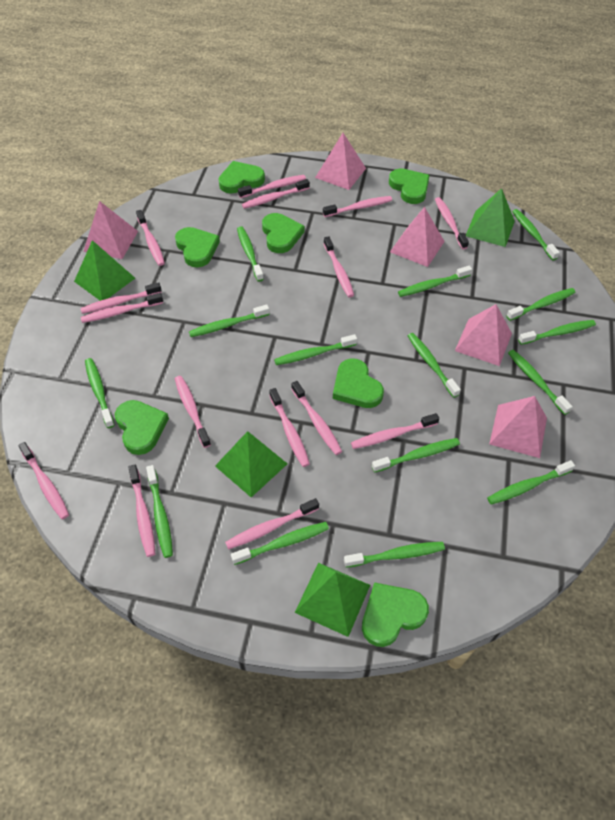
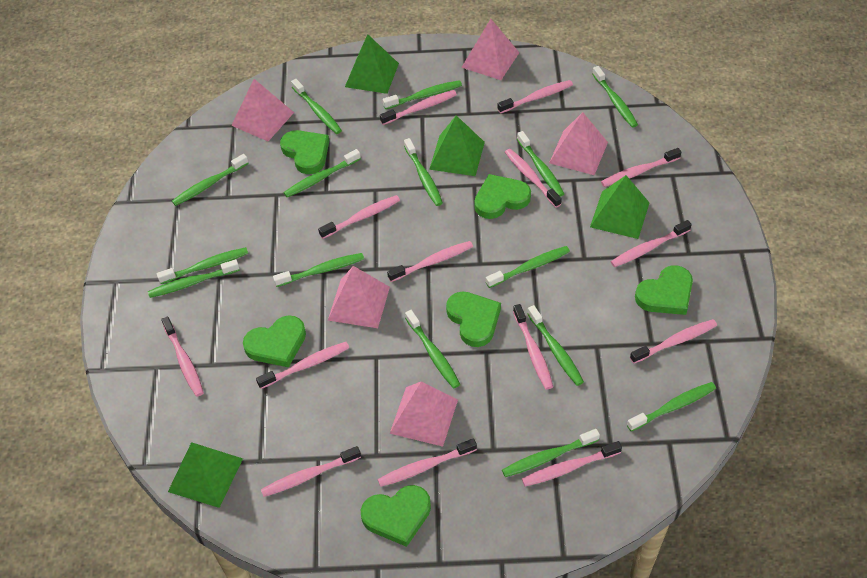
green heart: 7 -> 6
pink toothbrush: 15 -> 14

